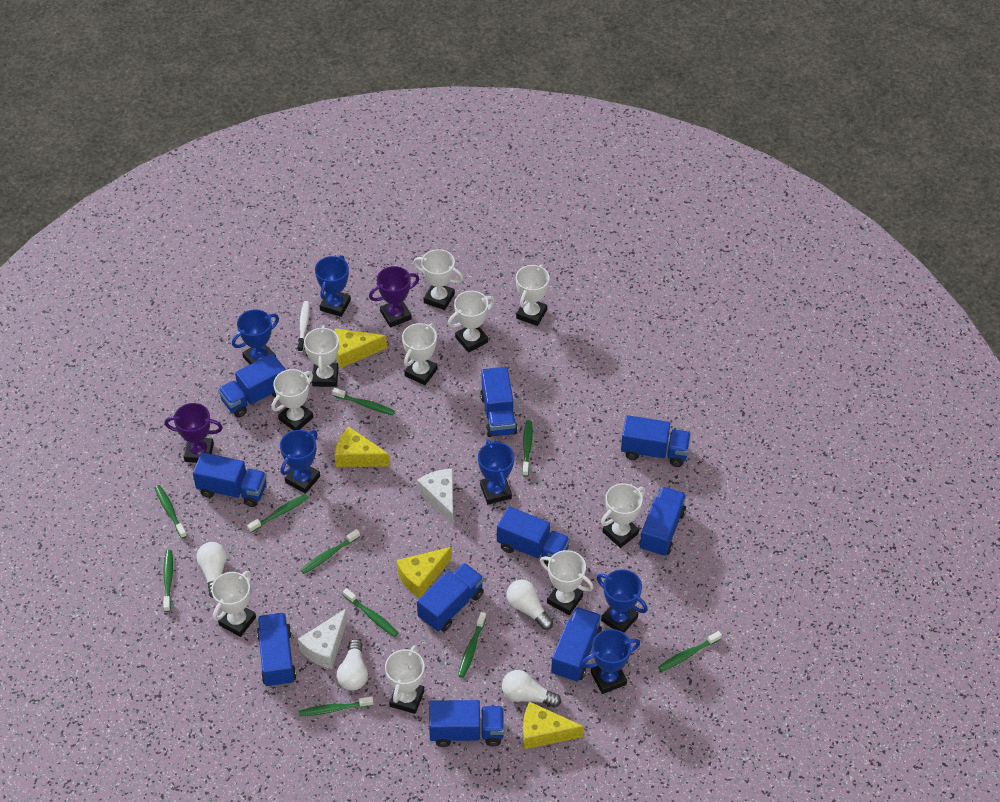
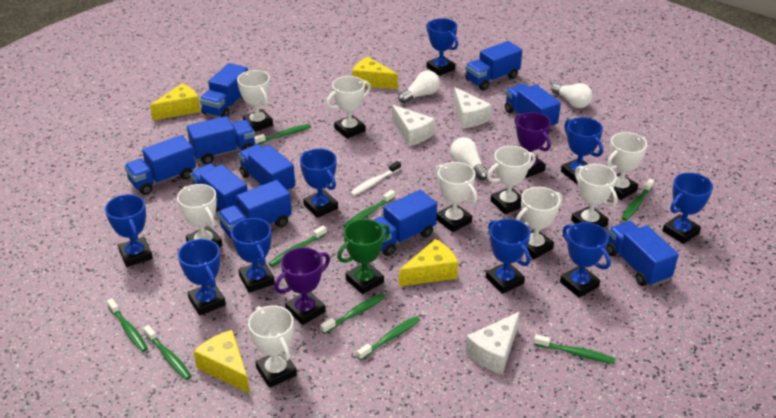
blue trophy: 6 -> 9
green toothbrush: 10 -> 9
green trophy: 0 -> 1
white cheese: 2 -> 3
white light bulb: 4 -> 3
white trophy: 10 -> 9

